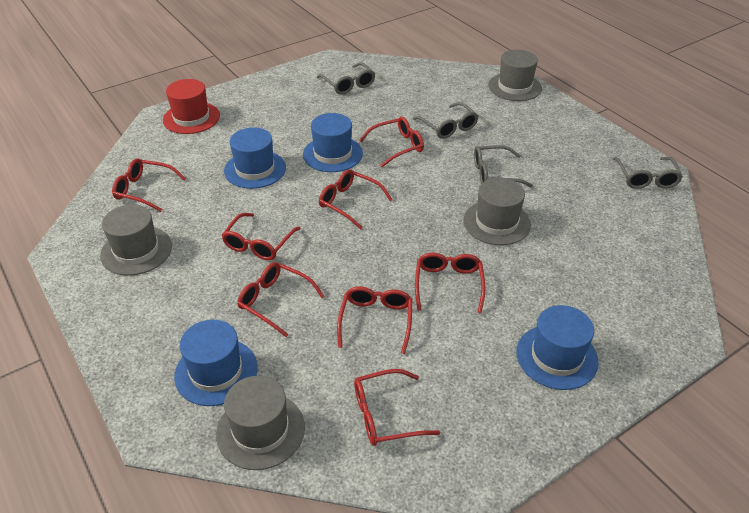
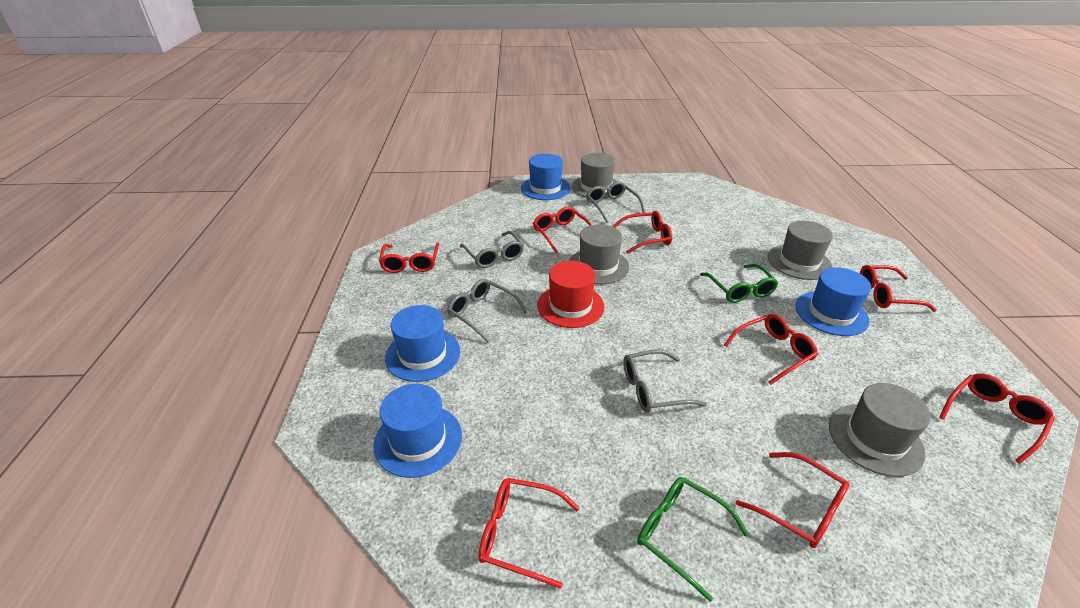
green glasses: 0 -> 2

